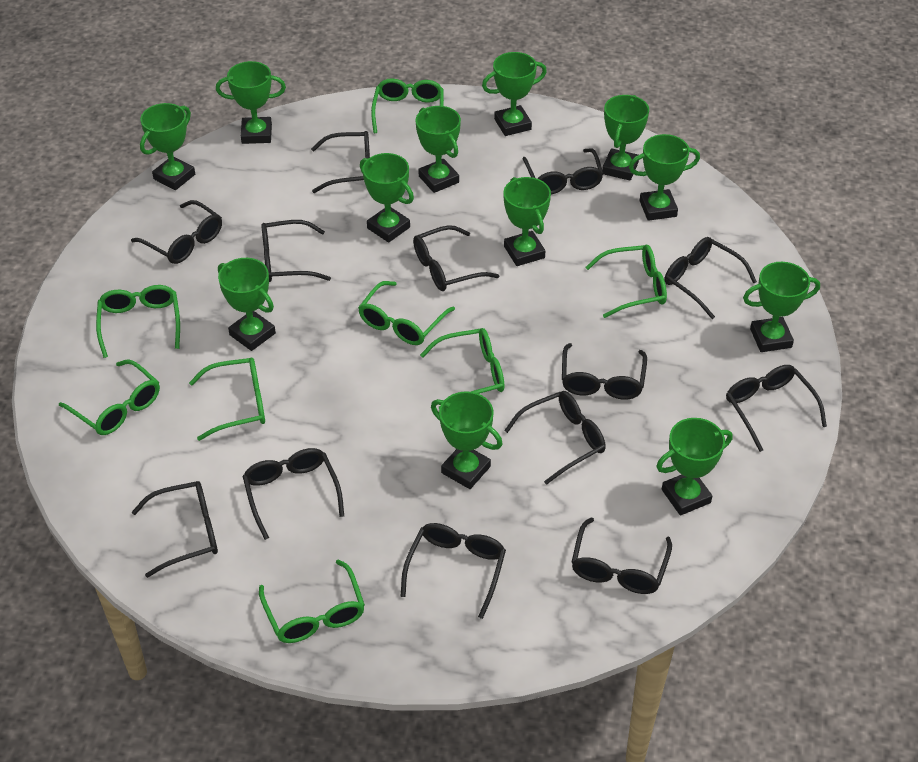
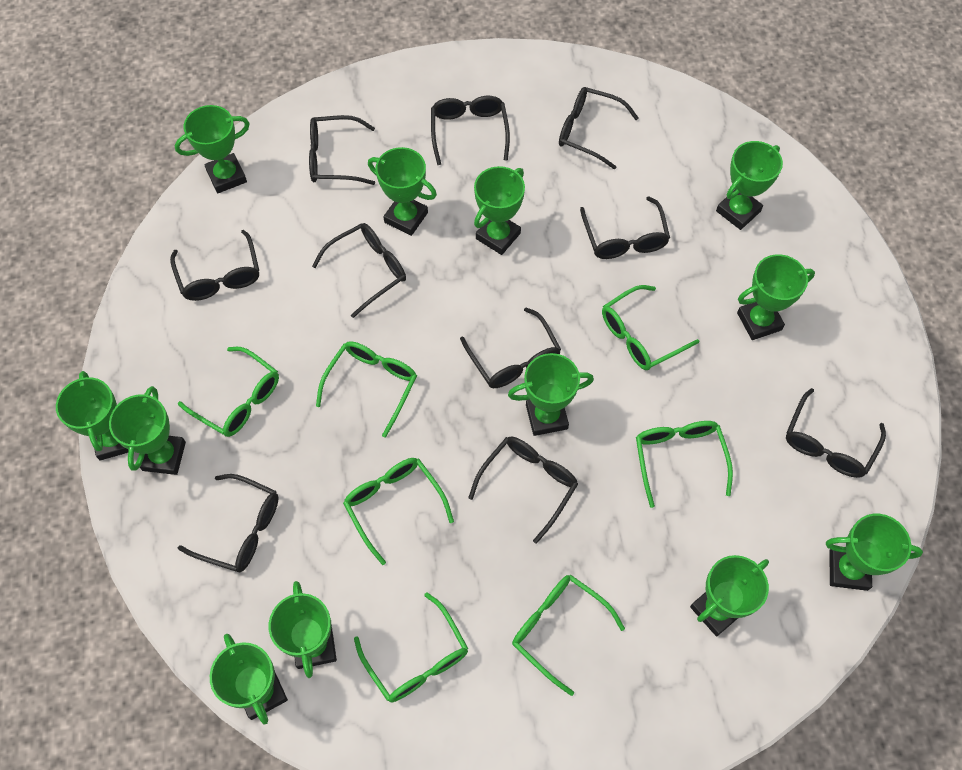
black glasses: 13 -> 10
green glasses: 8 -> 7

